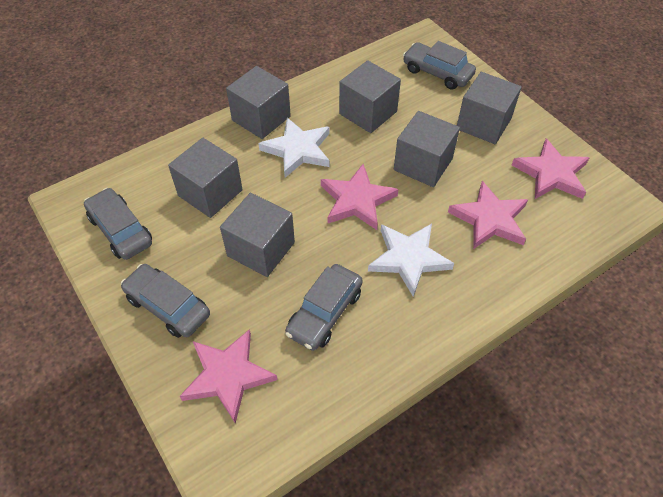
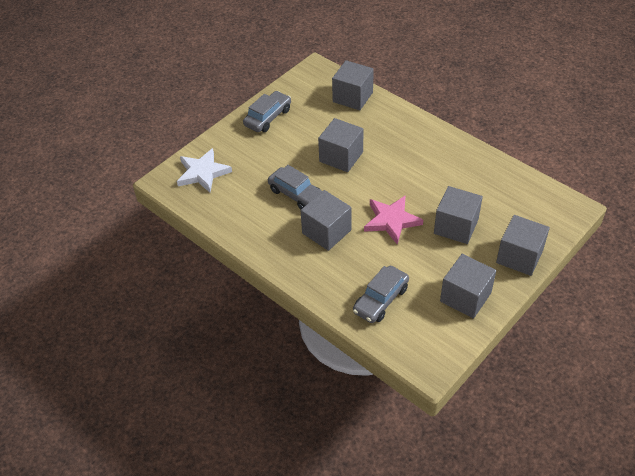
grey car: 4 -> 3
pink star: 4 -> 1
white star: 2 -> 1

